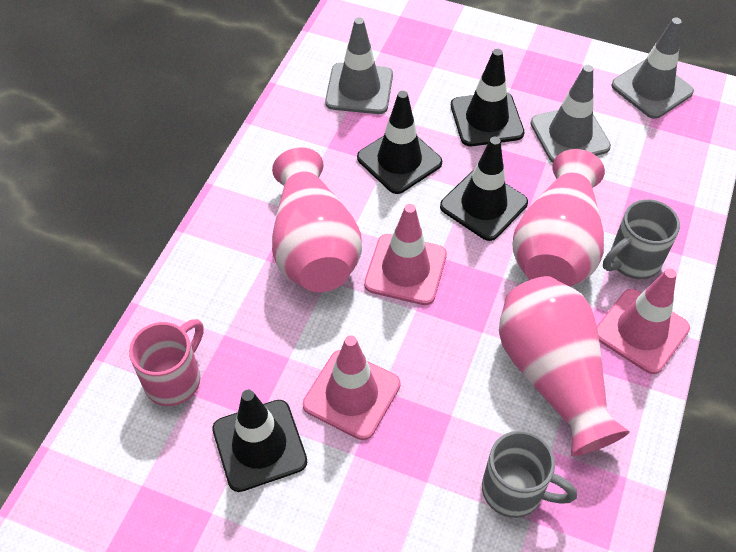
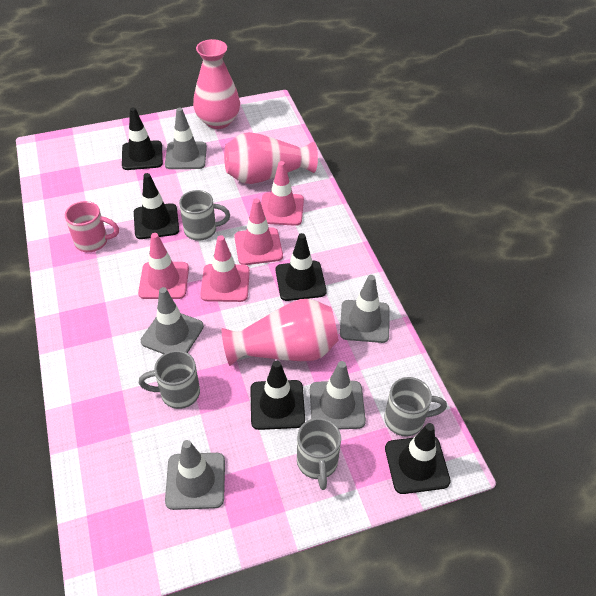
black traffic cone: 4 -> 5
grey mug: 2 -> 4
grey traffic cone: 3 -> 5
pink traffic cone: 3 -> 4

